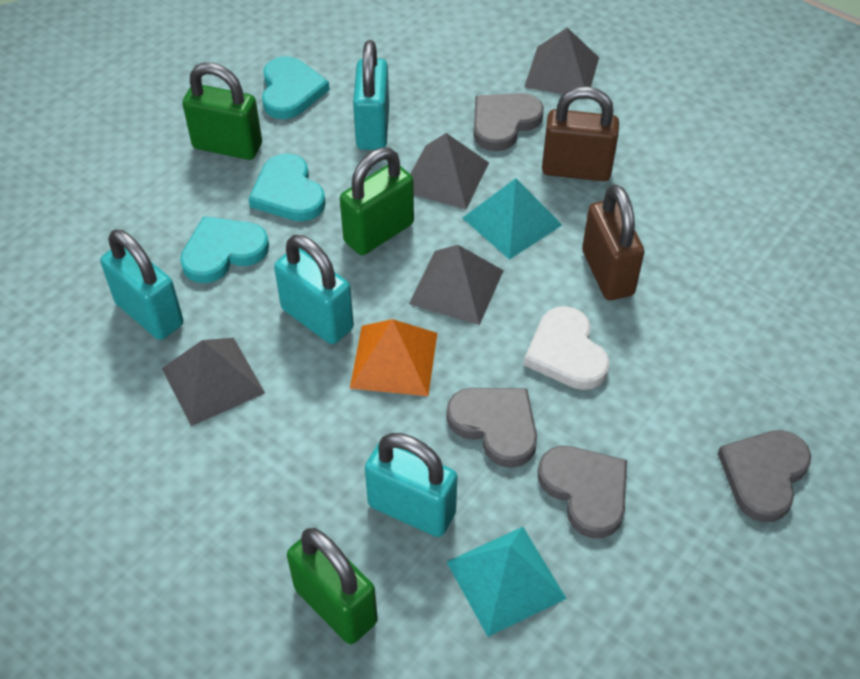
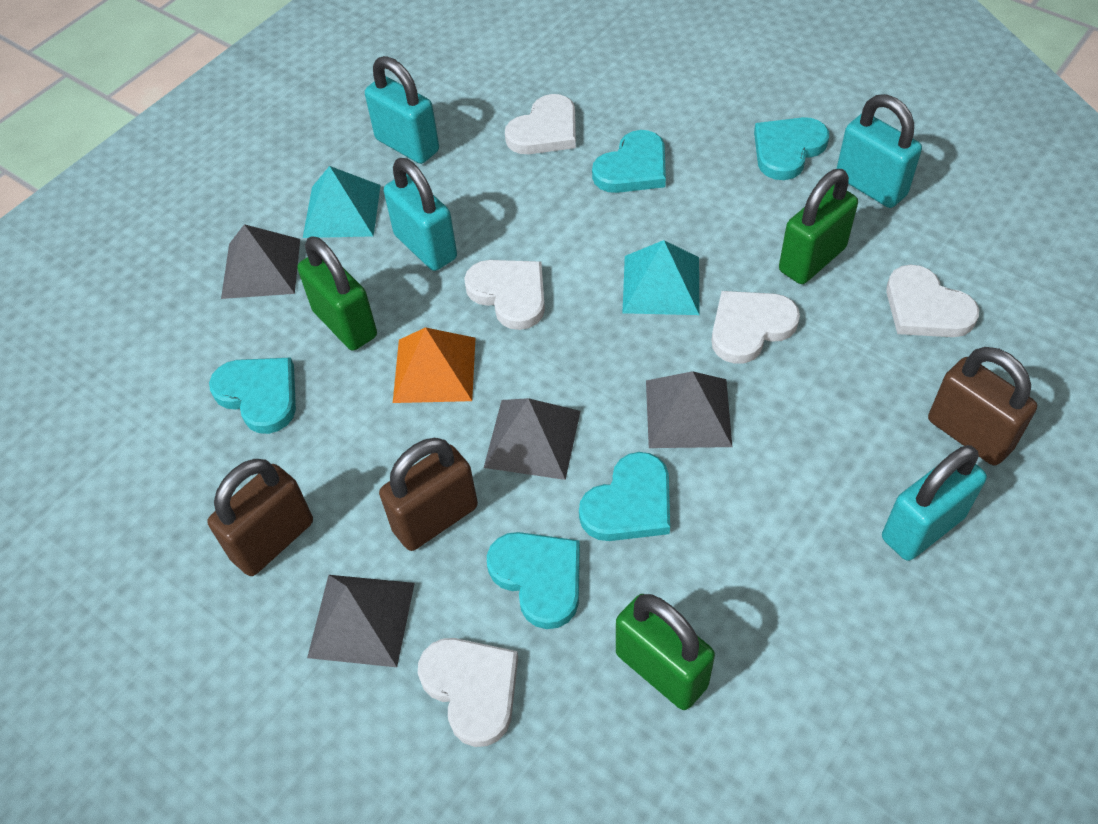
brown padlock: 2 -> 3
grey heart: 4 -> 0
turquoise heart: 3 -> 5
white heart: 1 -> 5

